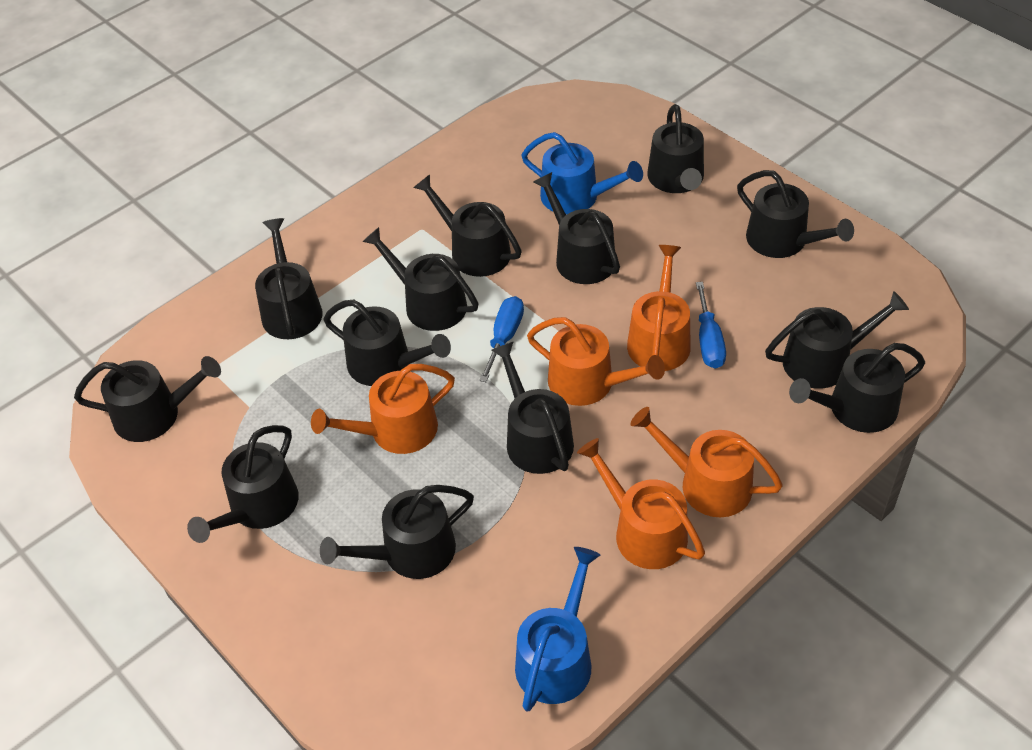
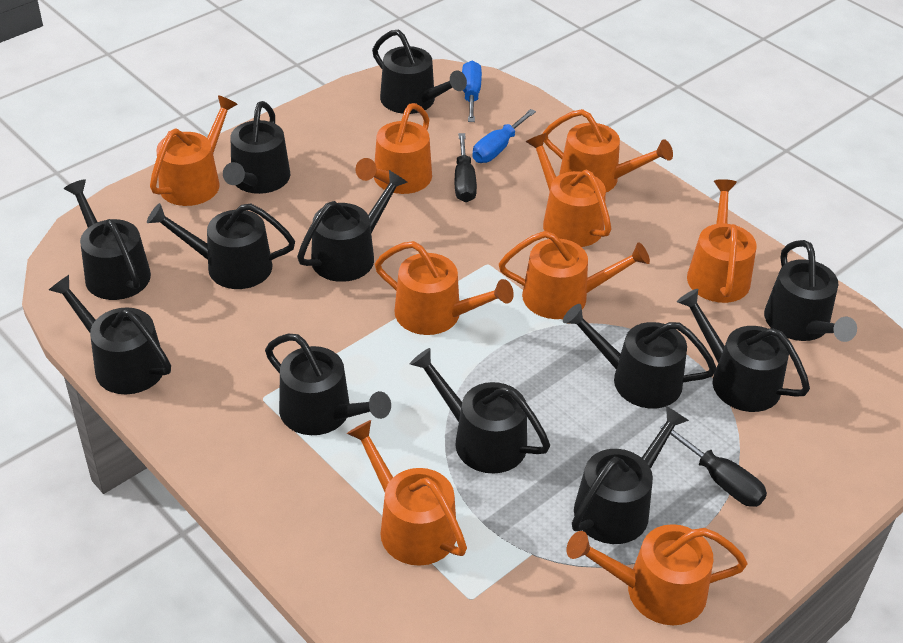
black screwdriver: 0 -> 2
black watering can: 13 -> 12
blue watering can: 2 -> 0
orange watering can: 5 -> 9

